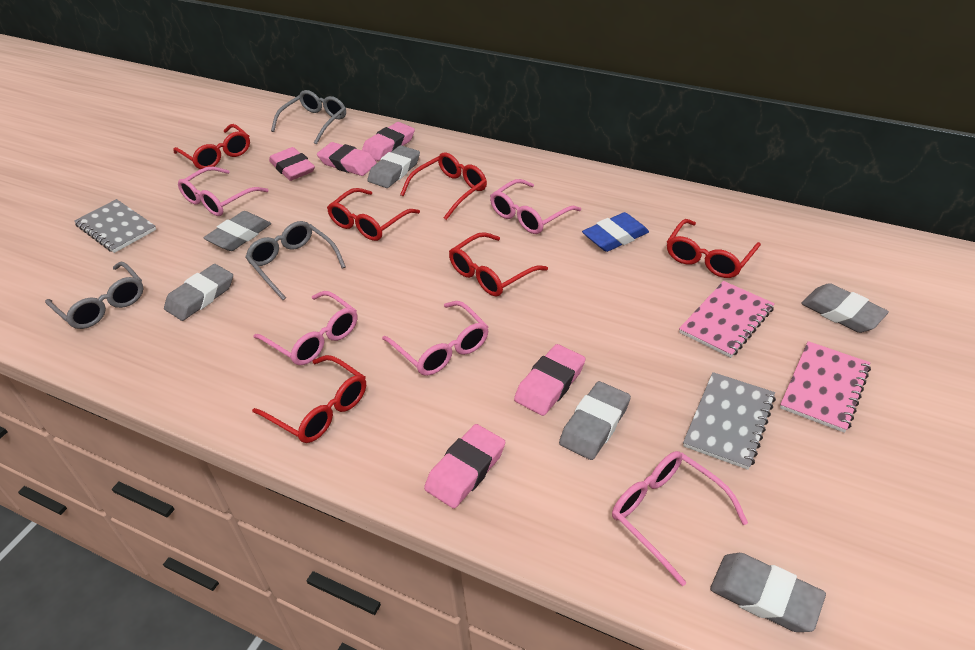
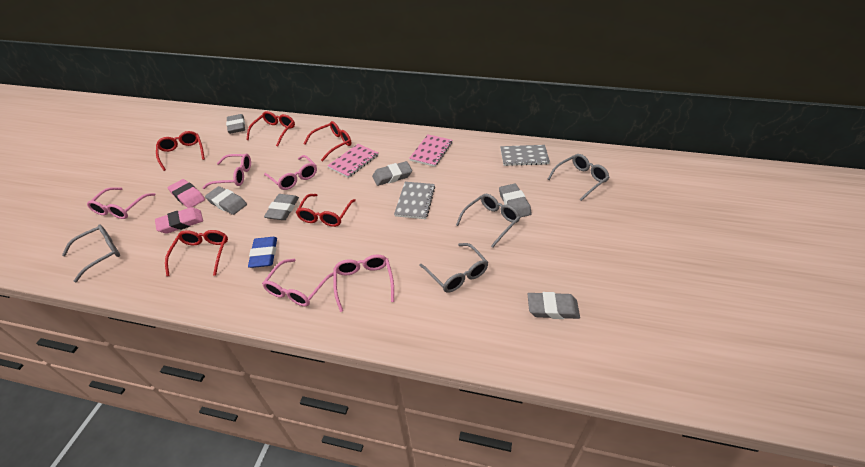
grey glasses: 3 -> 4
pink eraser: 5 -> 2
red glasses: 6 -> 5

